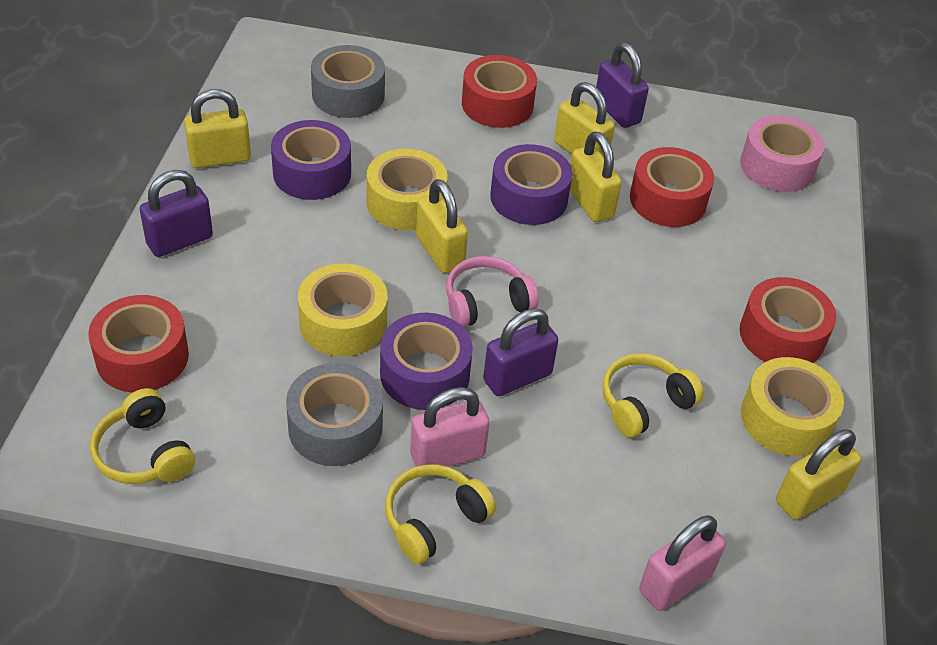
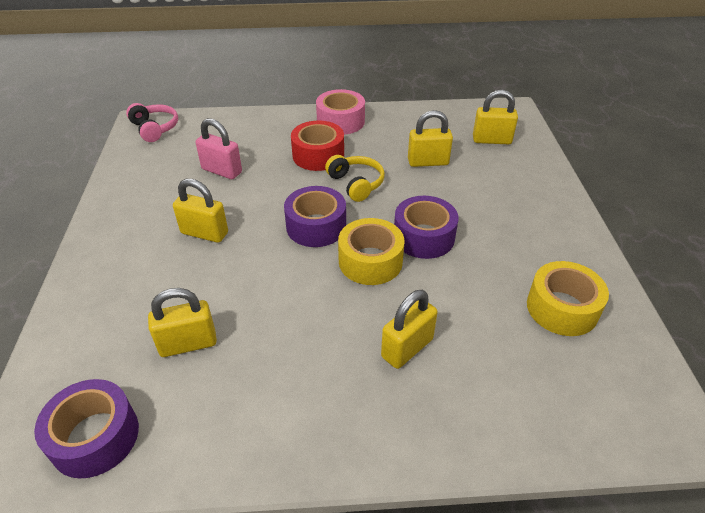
grey tape: 2 -> 0
pink padlock: 2 -> 1
purple padlock: 3 -> 0
red tape: 4 -> 1
yellow headphones: 3 -> 1
yellow tape: 3 -> 2

